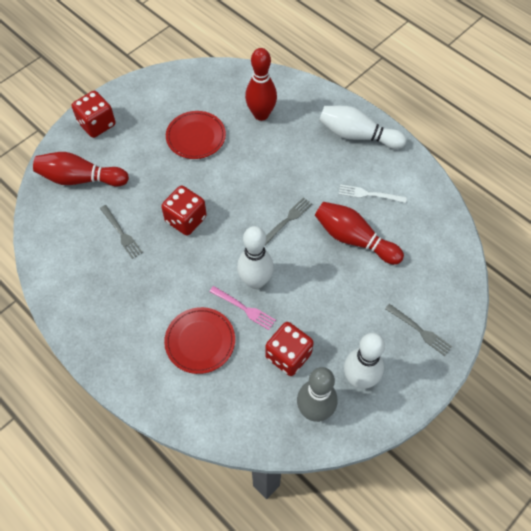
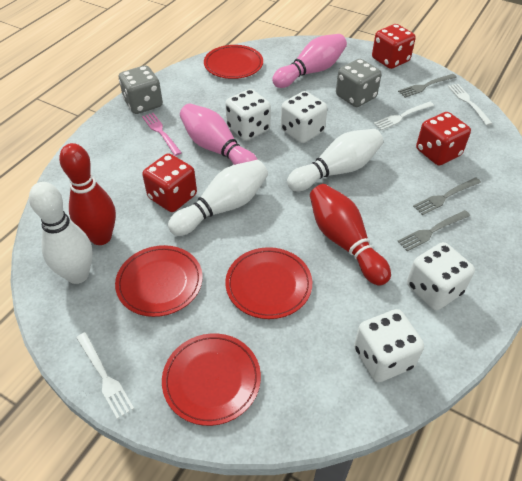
grey bowling pin: 1 -> 0
grey dice: 0 -> 2
pink bowling pin: 0 -> 2
red bowling pin: 3 -> 2
red plate: 2 -> 4
white dice: 0 -> 4
white fork: 1 -> 3

